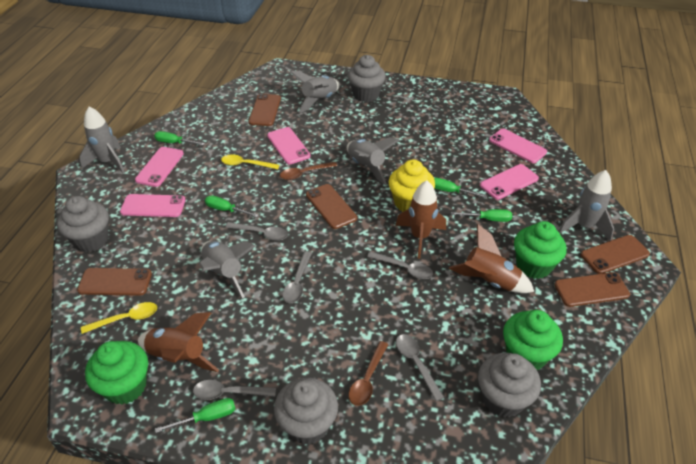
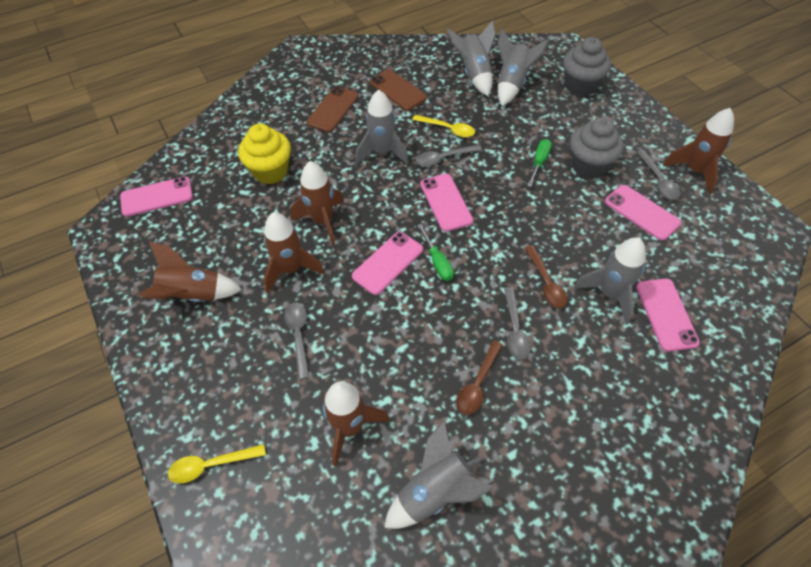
brown phone: 5 -> 2
brown rocket: 3 -> 5
green cupcake: 3 -> 0
green screwdriver: 5 -> 2
grey cupcake: 4 -> 2
grey spoon: 5 -> 4

